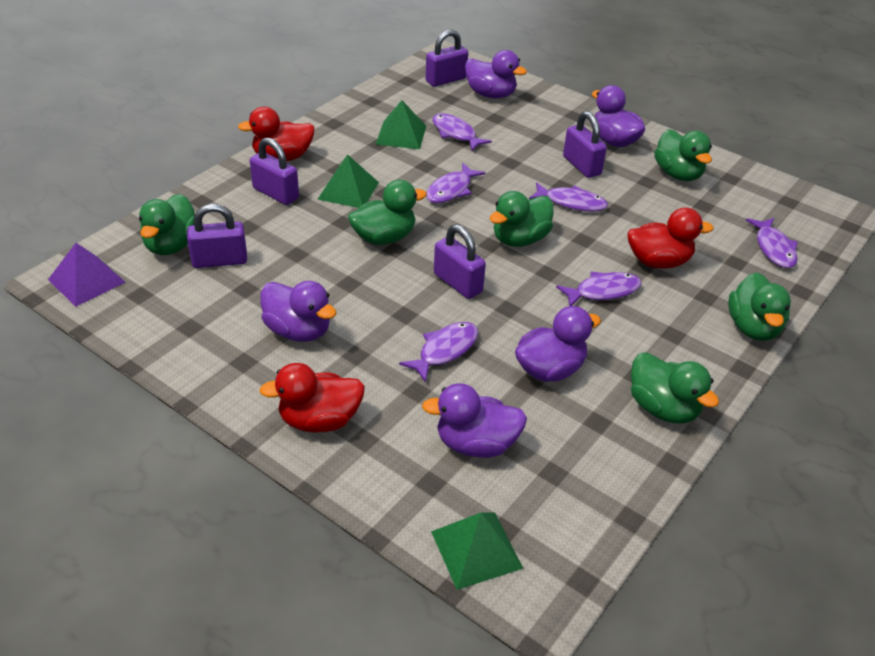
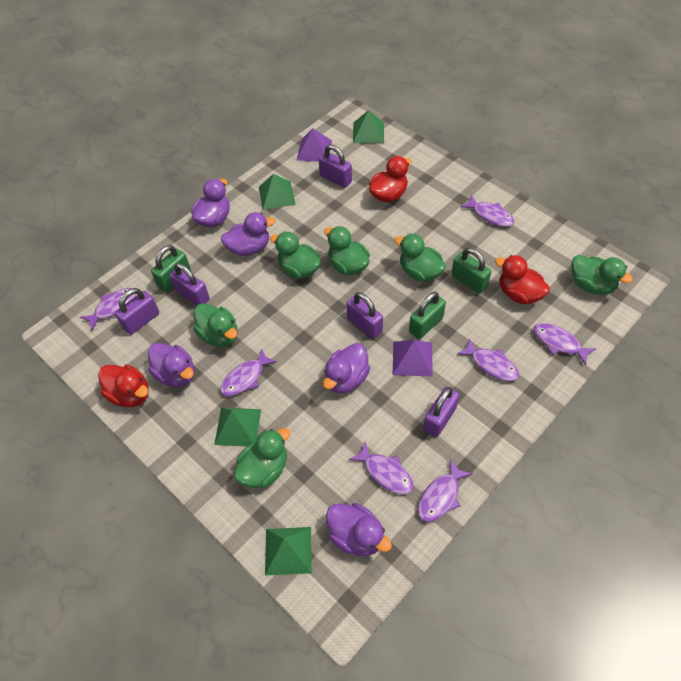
green padlock: 0 -> 3
green pyramid: 3 -> 4
purple fish: 6 -> 7
purple pyramid: 1 -> 2

